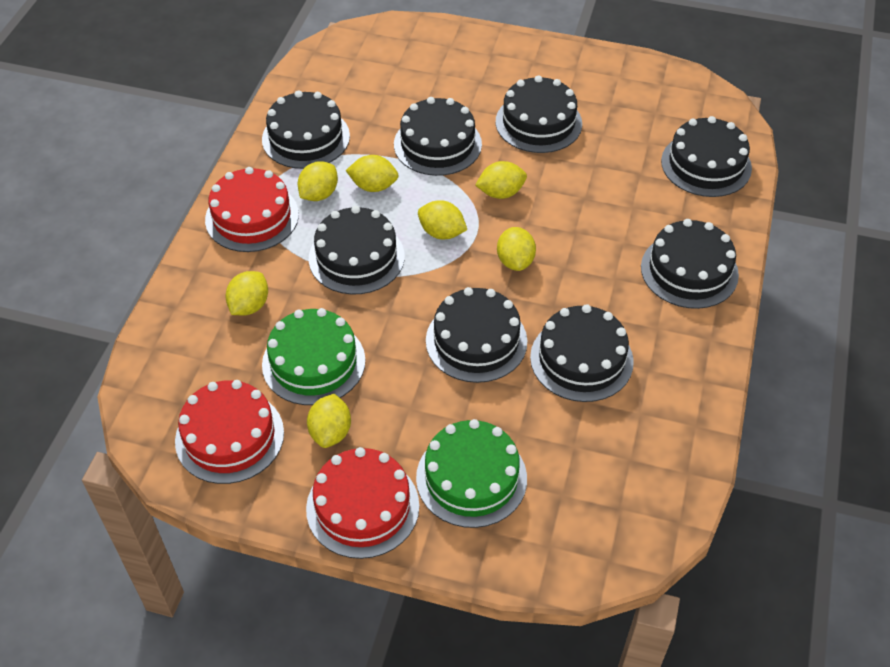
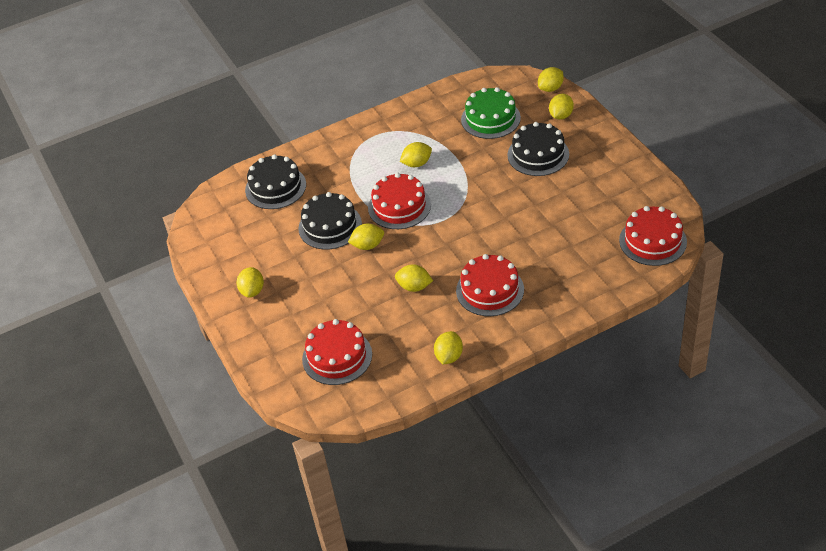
black cake: 8 -> 3
green cake: 2 -> 1
red cake: 3 -> 4

